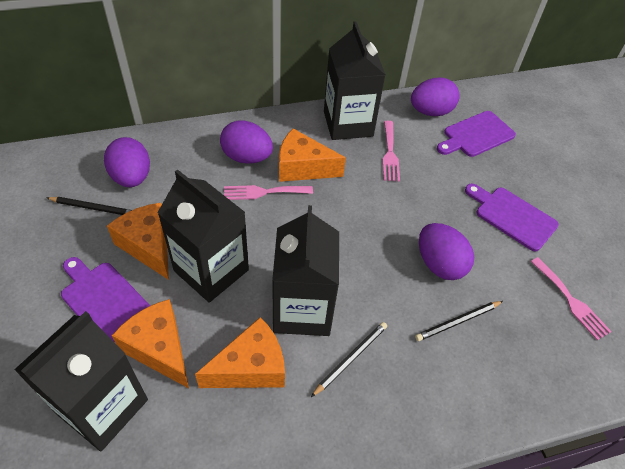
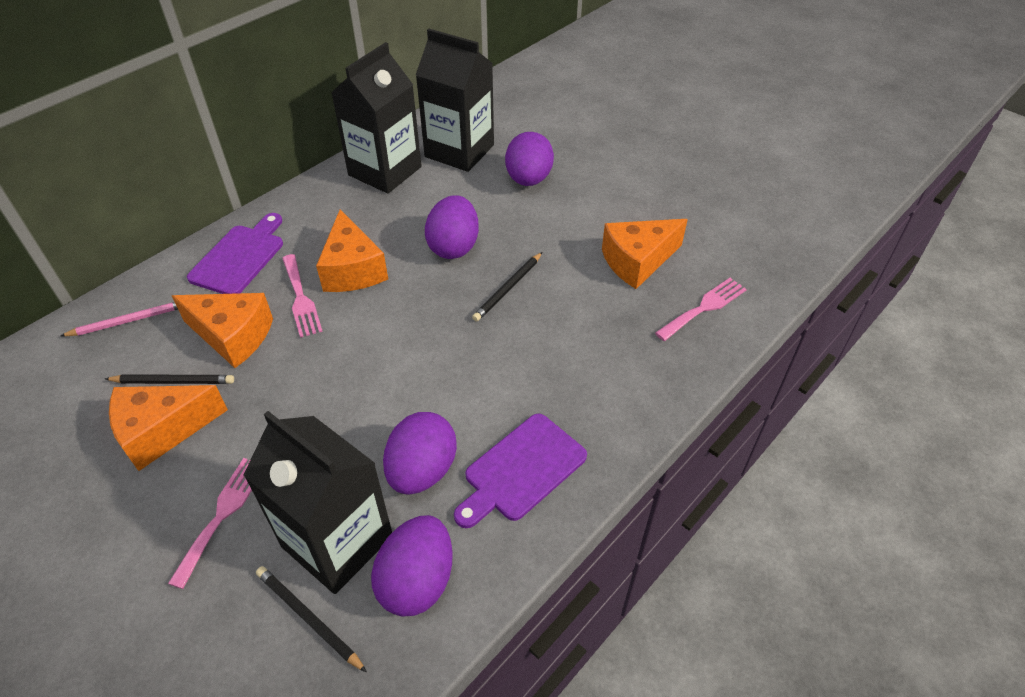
black carton: 4 -> 3
pink pencil: 0 -> 1
purple cutting board: 3 -> 2

